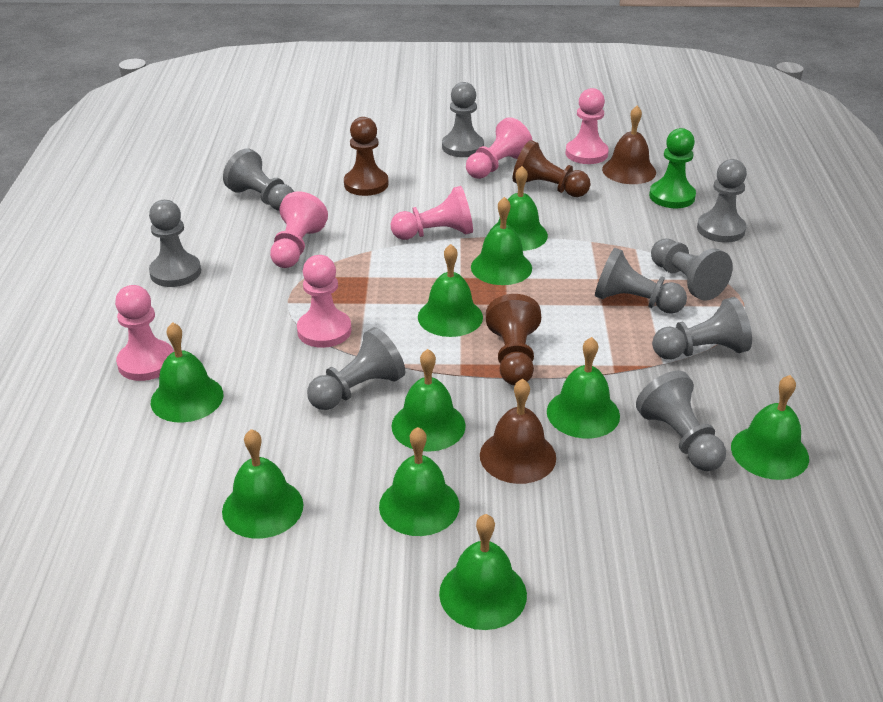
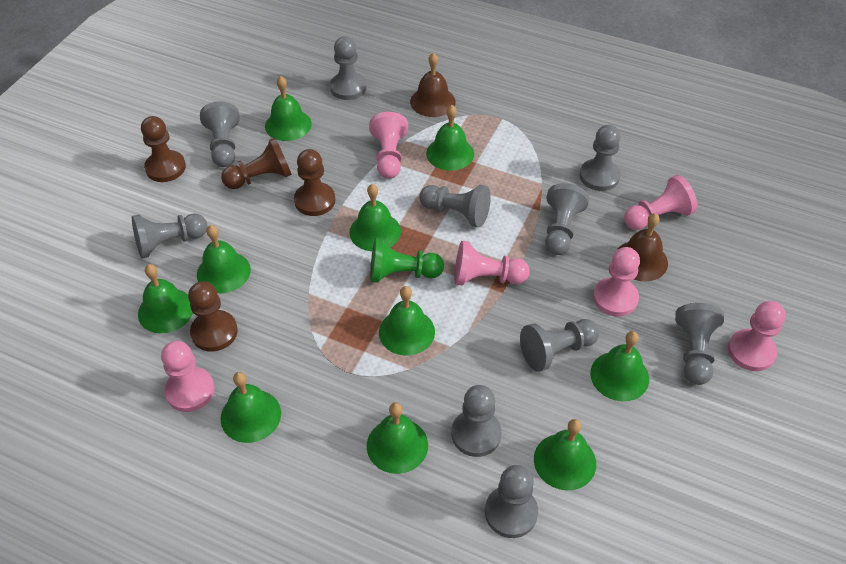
brown pawn: 3 -> 4
grey pawn: 9 -> 10

